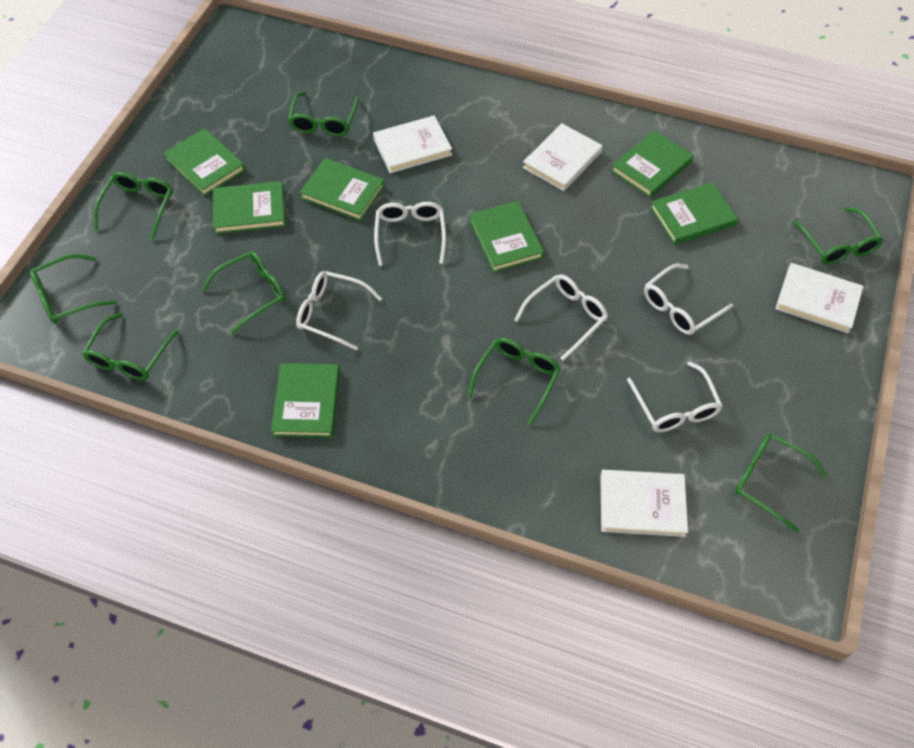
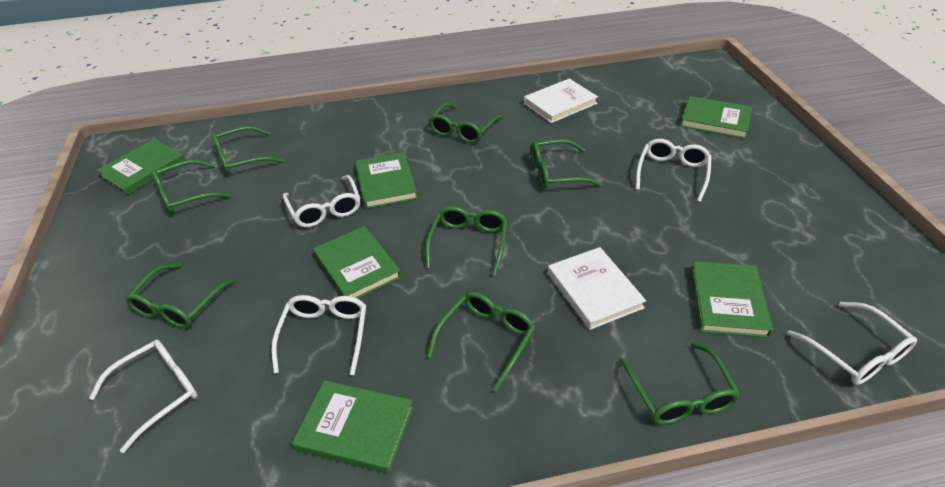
green book: 7 -> 6
white book: 4 -> 2

